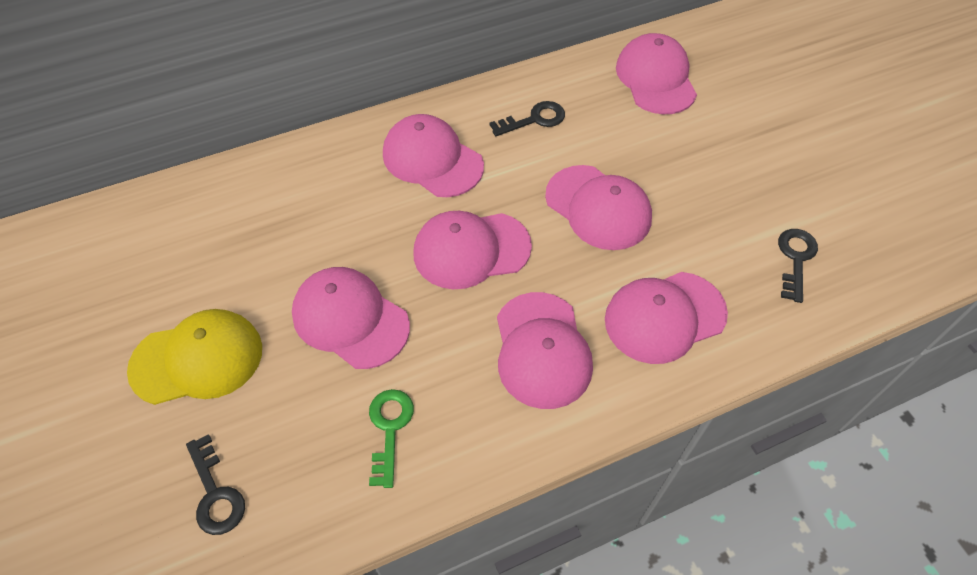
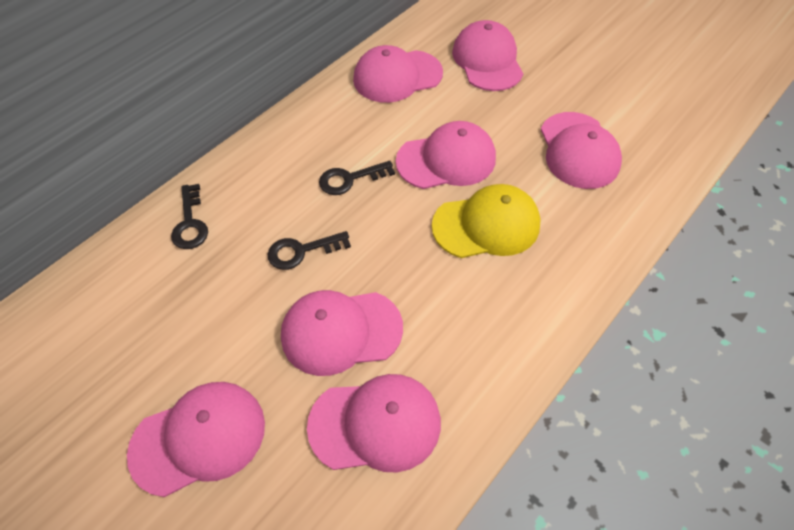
green key: 1 -> 0

